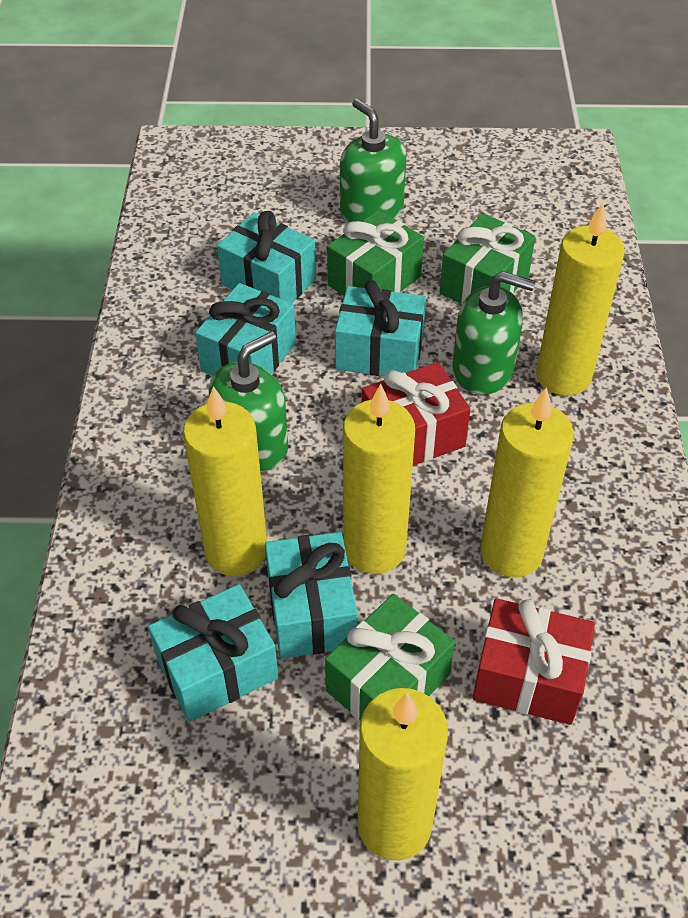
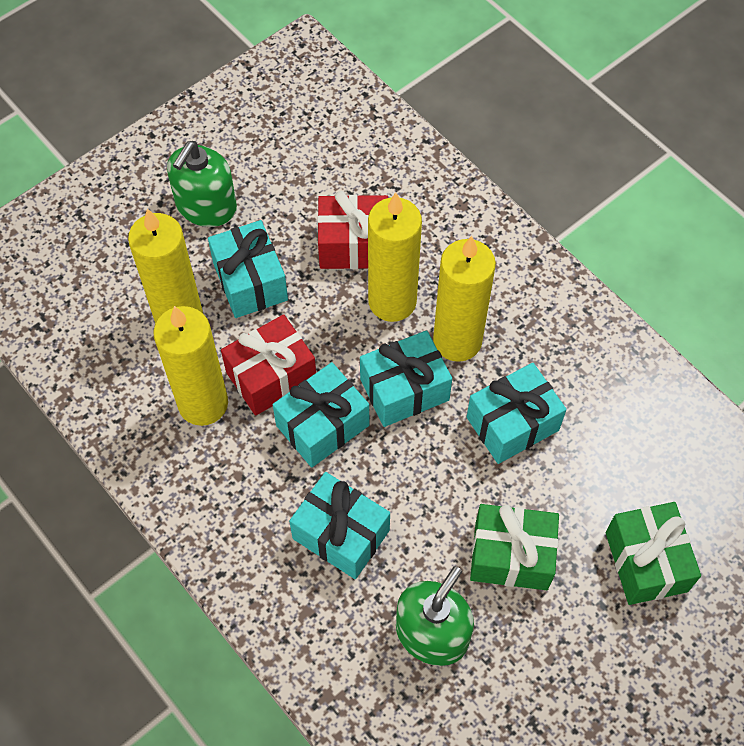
green gift: 3 -> 2
green soap dispenser: 3 -> 2
yellow candle: 5 -> 4

